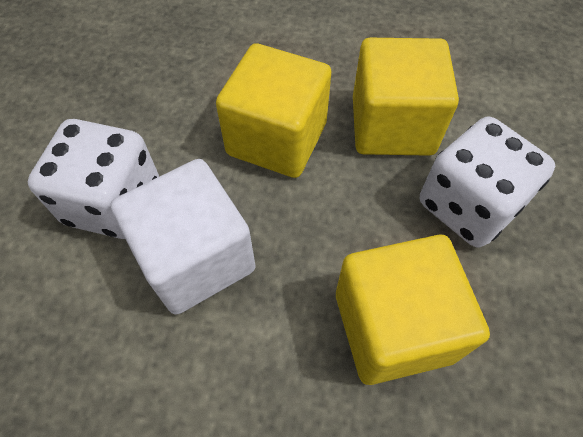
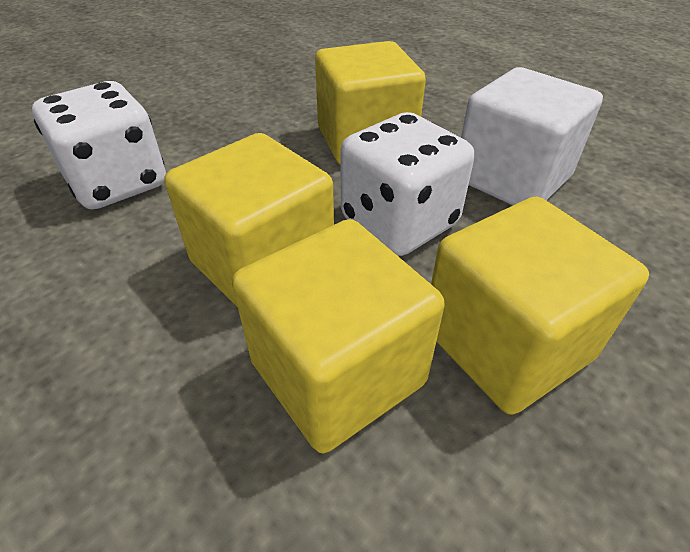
yellow cube: 3 -> 4

